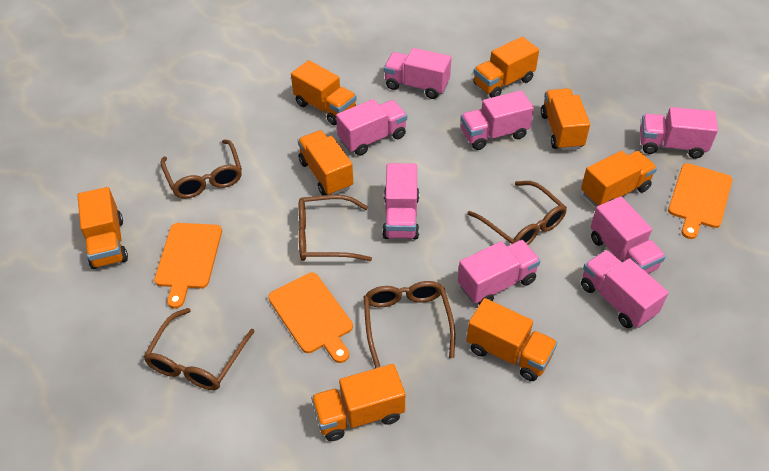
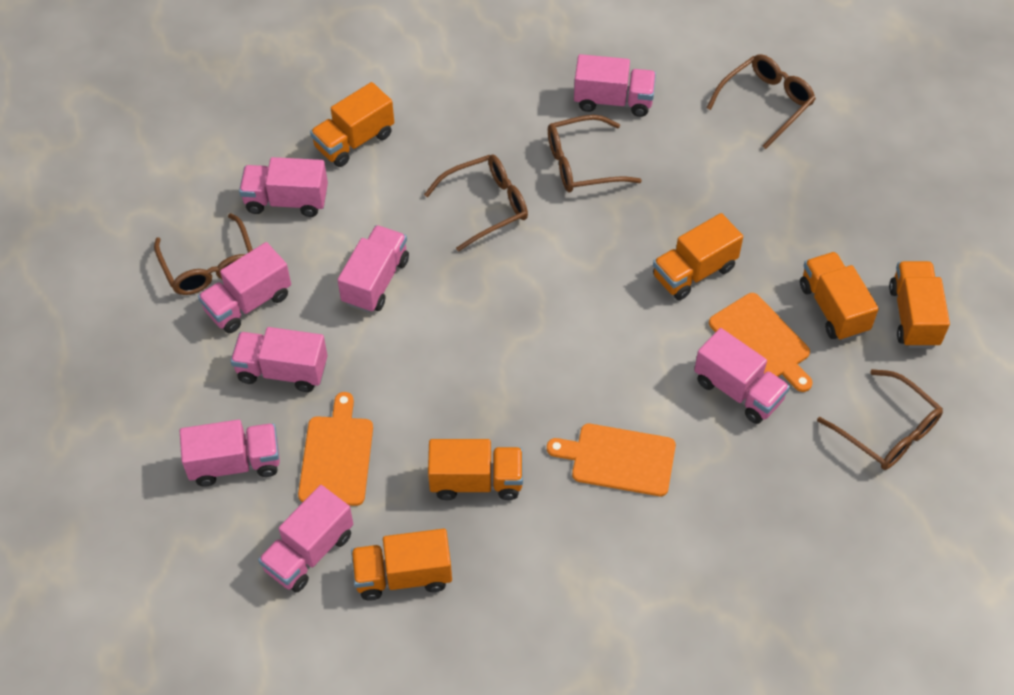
orange truck: 8 -> 6

